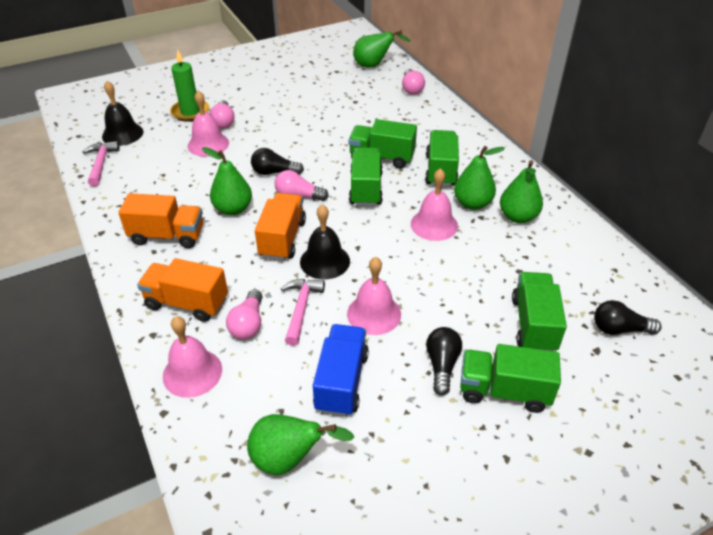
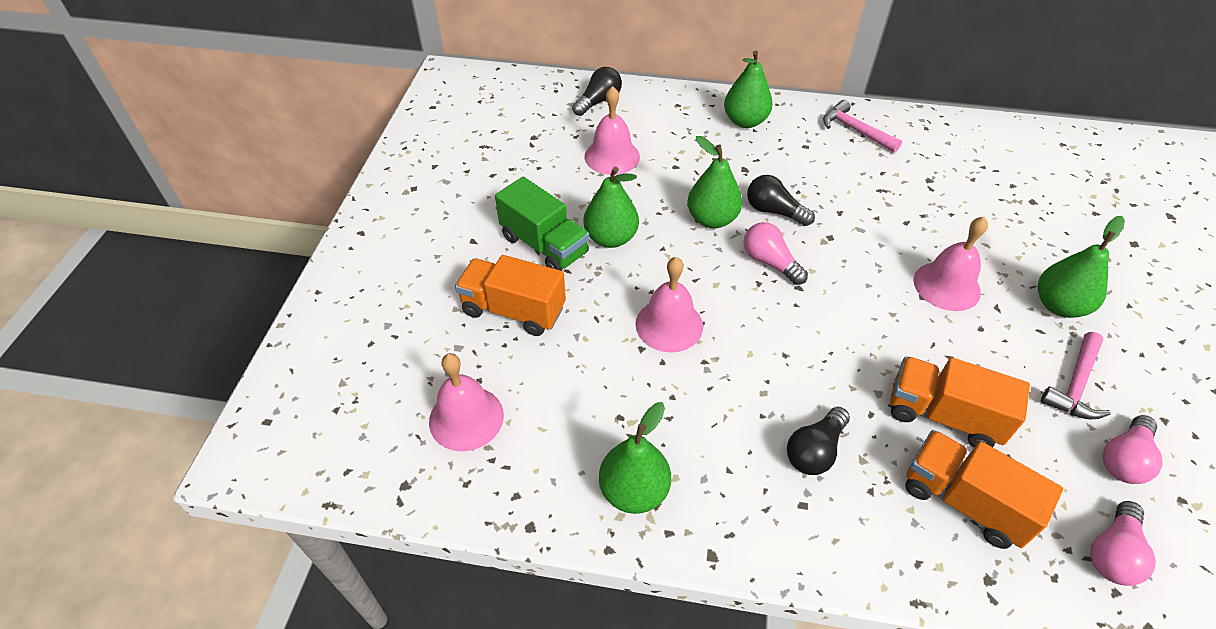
black bell: 2 -> 0
blue truck: 1 -> 0
green candle: 1 -> 0
green truck: 5 -> 1
pink light bulb: 4 -> 3

